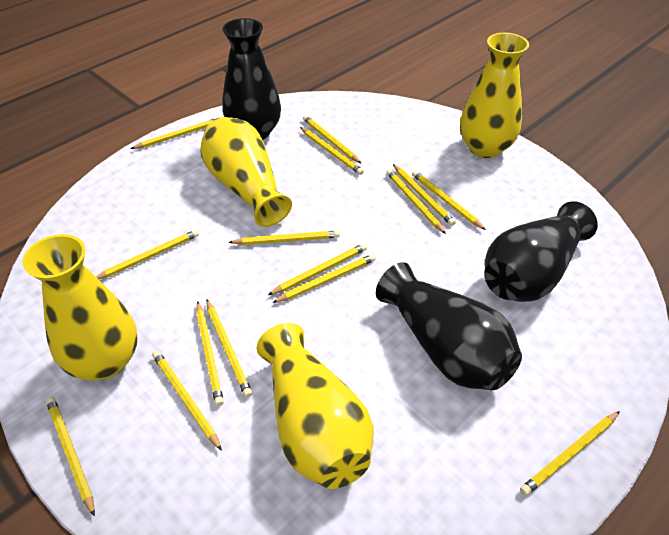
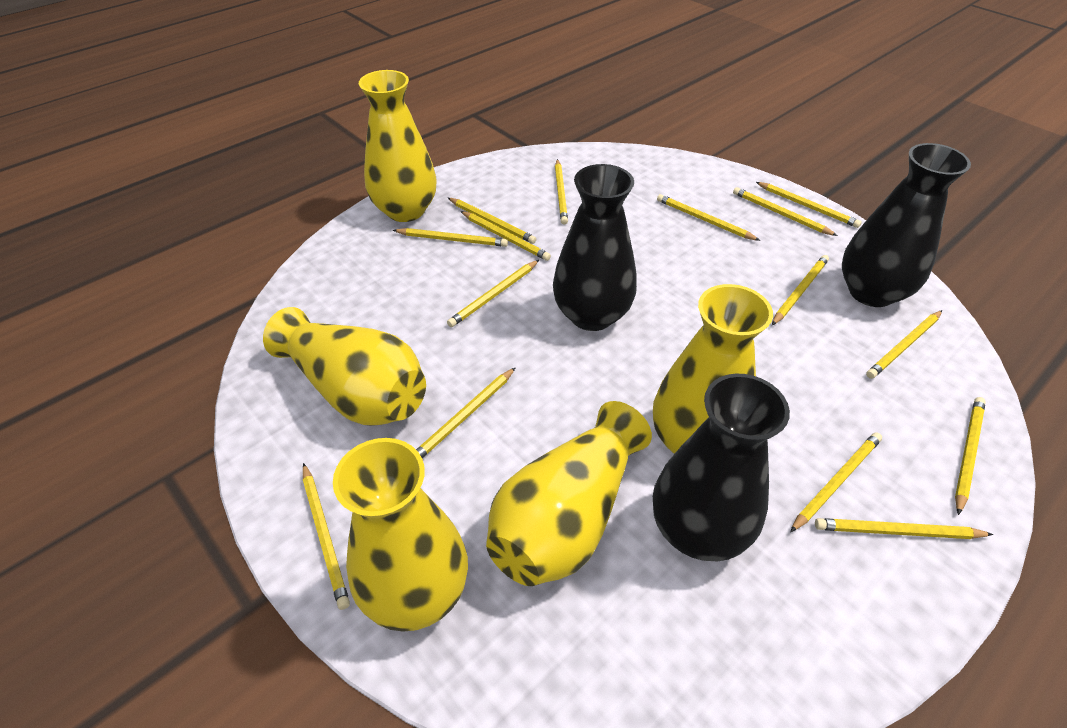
yellow vase: 4 -> 5

